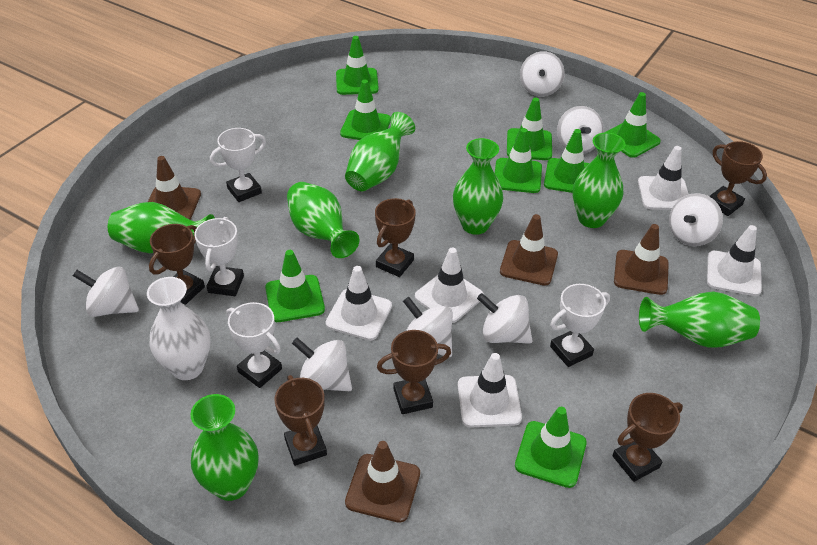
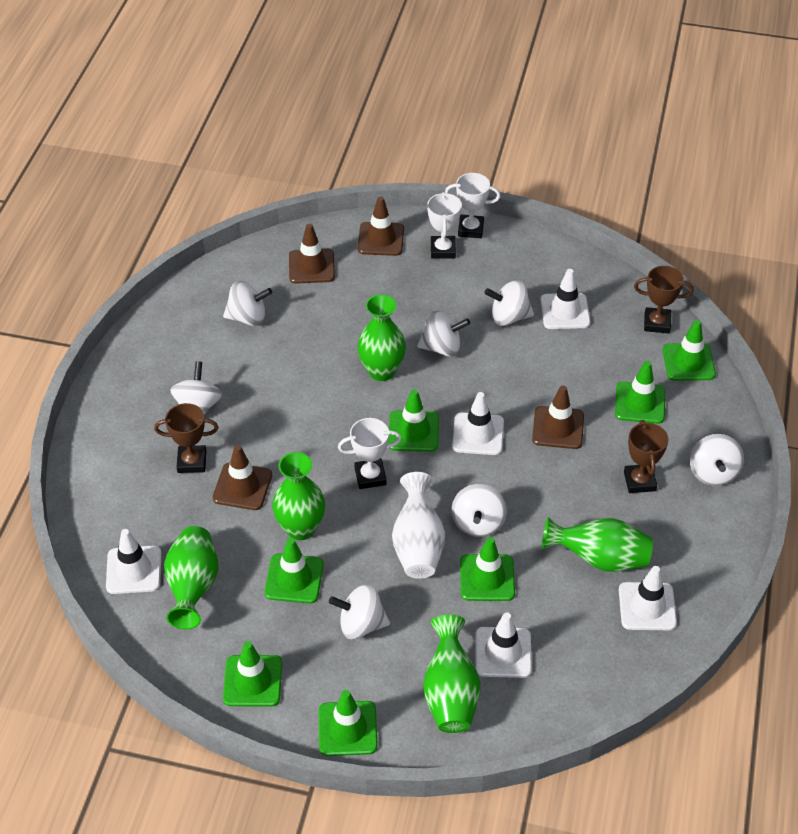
brown trophy: 6 -> 3
green traffic cone: 8 -> 7
green vase: 7 -> 5
white trophy: 4 -> 3

